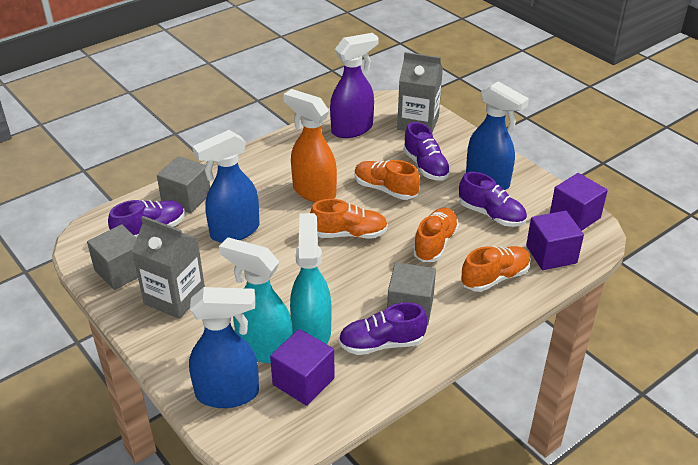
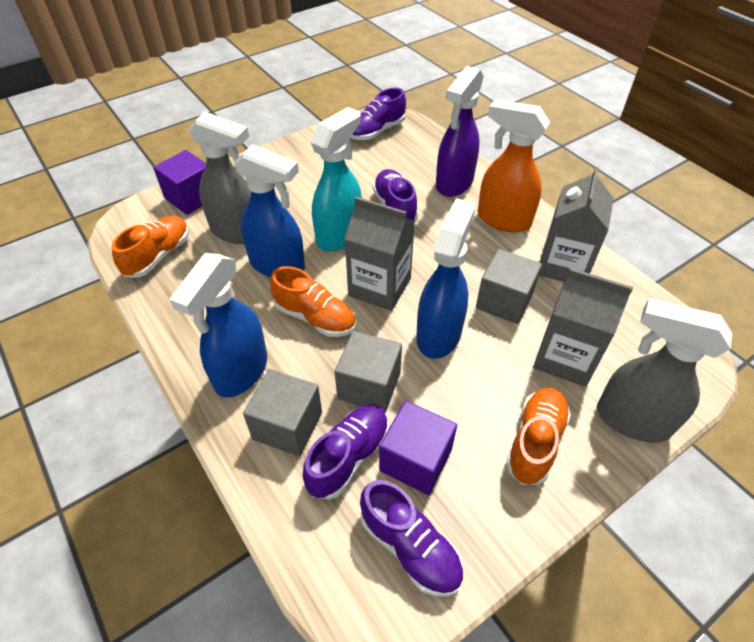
grey carton: 2 -> 3
grey spray bottle: 0 -> 2
orange shoe: 4 -> 3
purple cube: 3 -> 2
turquoise spray bottle: 2 -> 1

